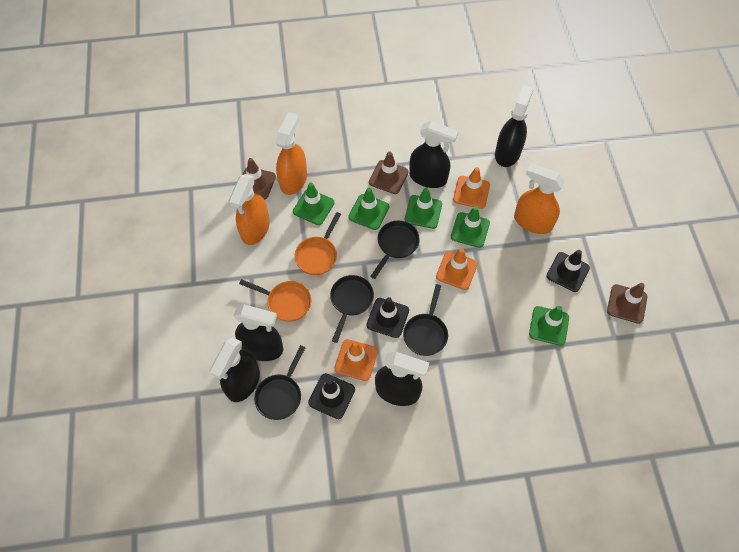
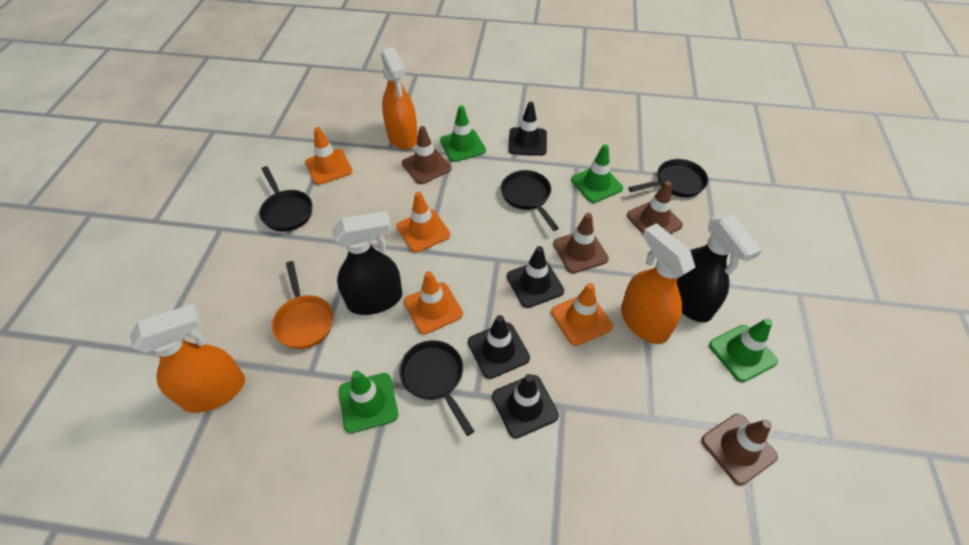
black spray bottle: 5 -> 2
black traffic cone: 3 -> 4
brown traffic cone: 3 -> 4
green traffic cone: 5 -> 4
orange pan: 2 -> 1
orange traffic cone: 3 -> 4

